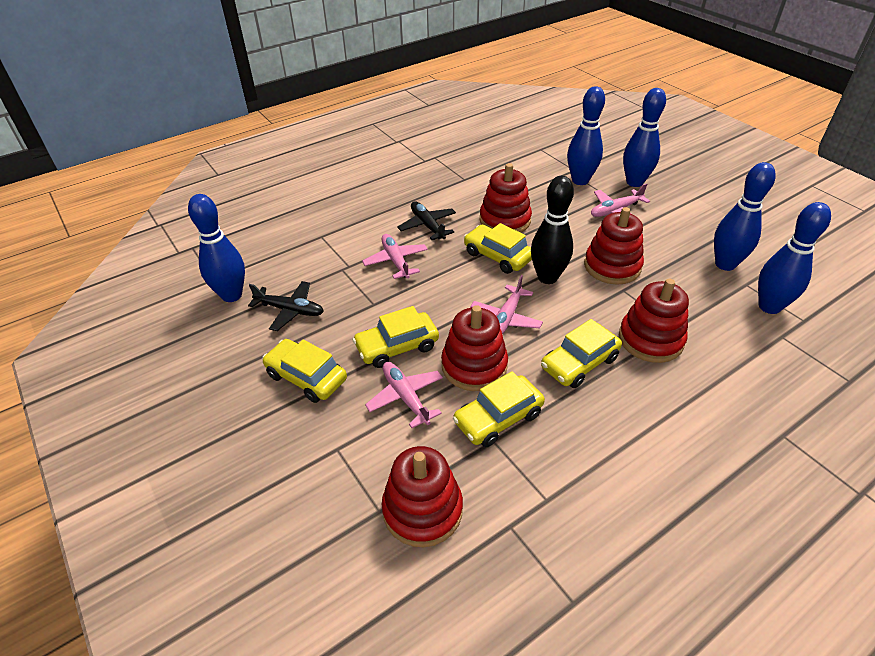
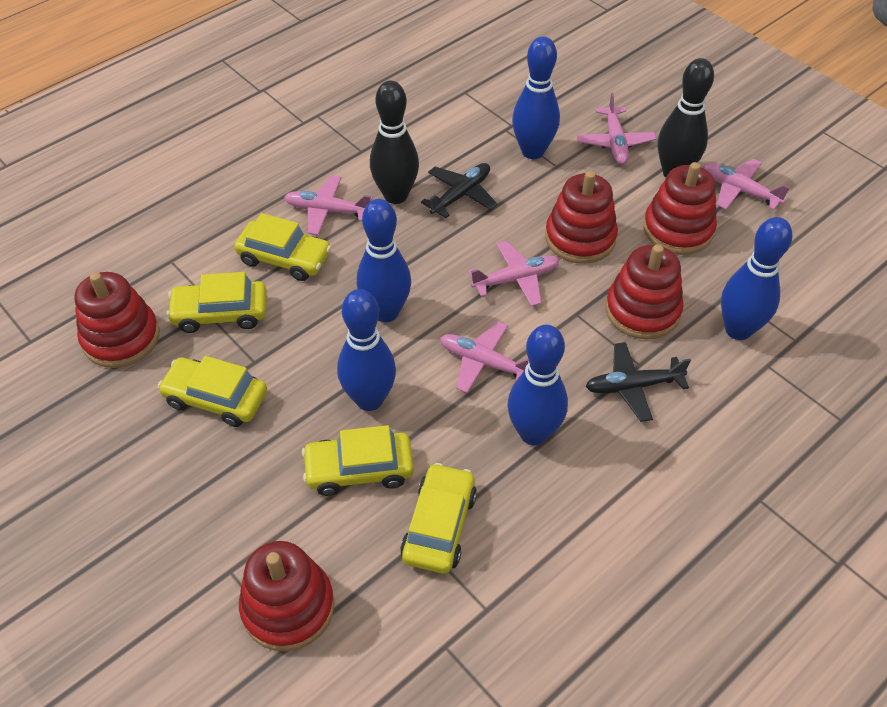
black bowling pin: 1 -> 2
pink plane: 4 -> 5

